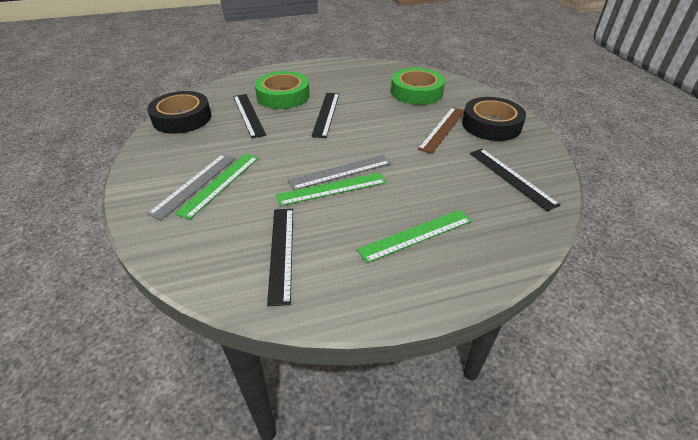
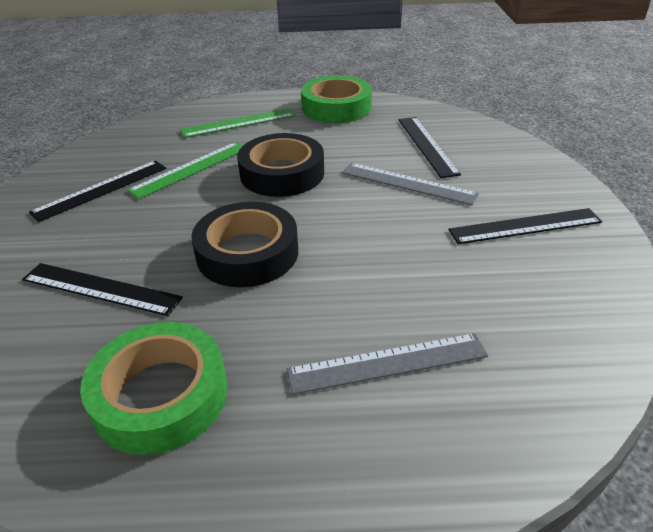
brown ruler: 1 -> 0
green ruler: 3 -> 2

